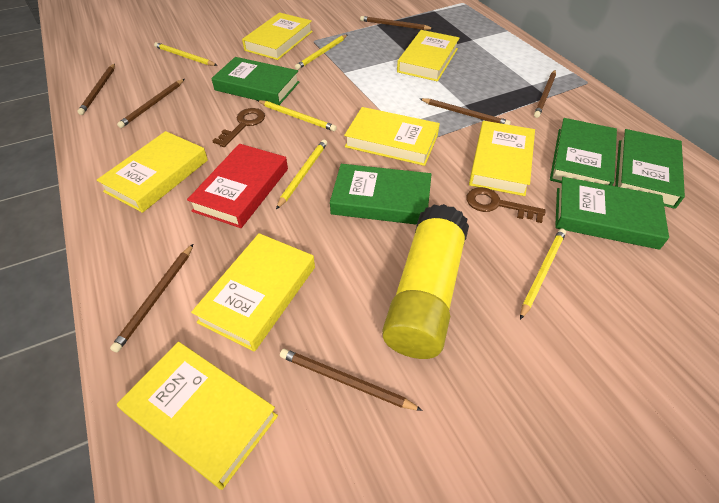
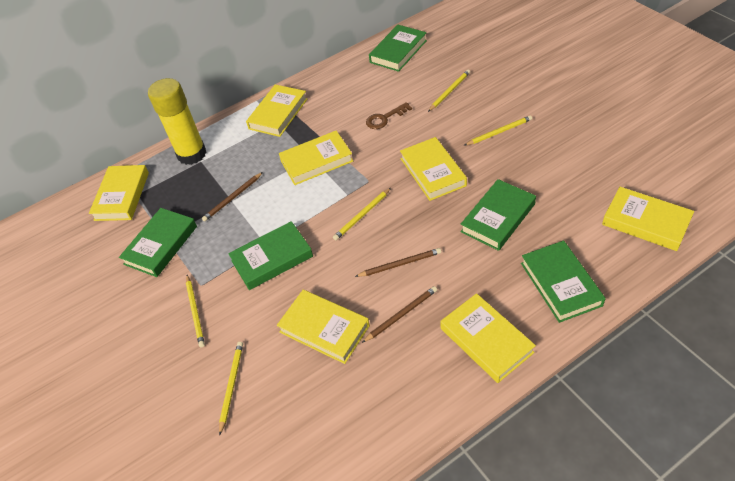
brown key: 2 -> 1
brown pencil: 7 -> 3
red book: 1 -> 0

